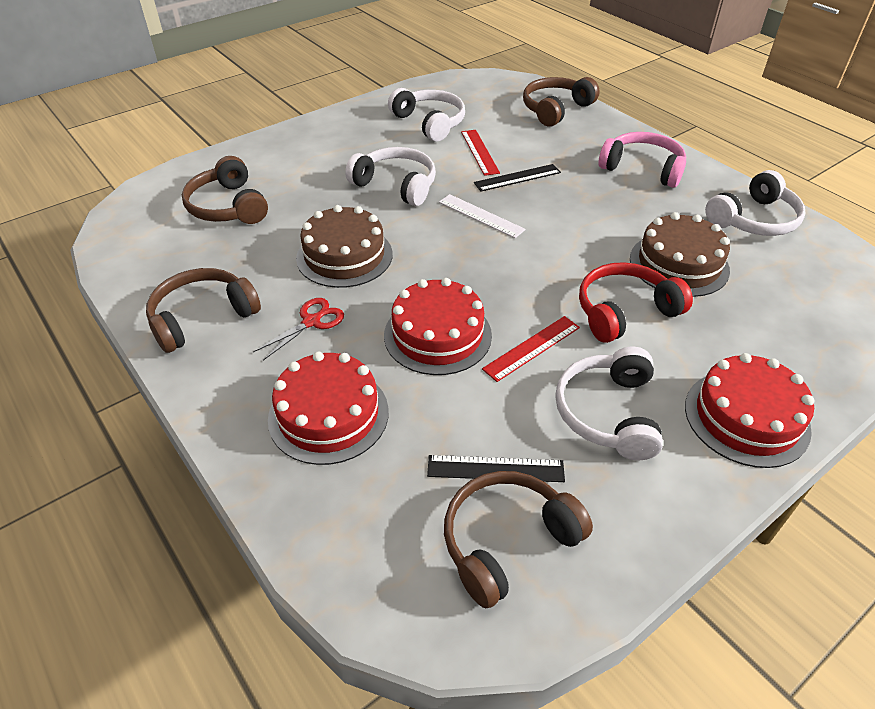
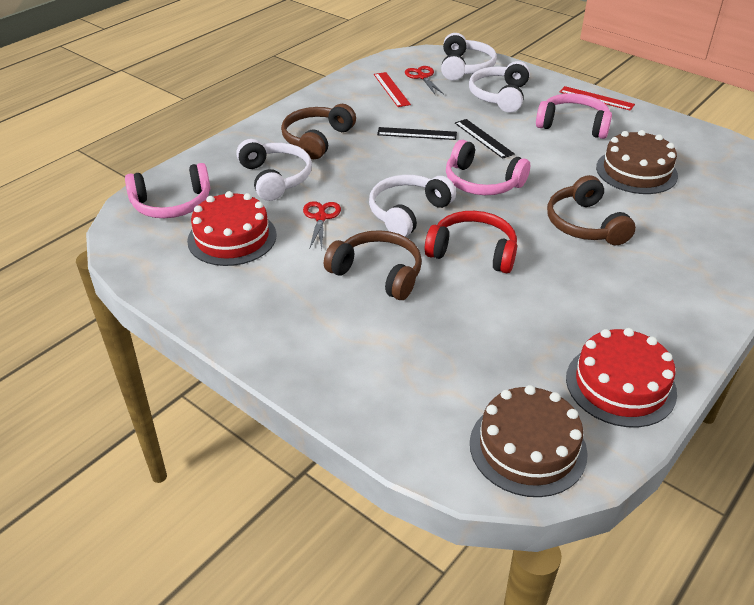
brown headphones: 4 -> 3
pink headphones: 1 -> 3
red cake: 3 -> 2
red scissors: 1 -> 2
white ruler: 1 -> 0

